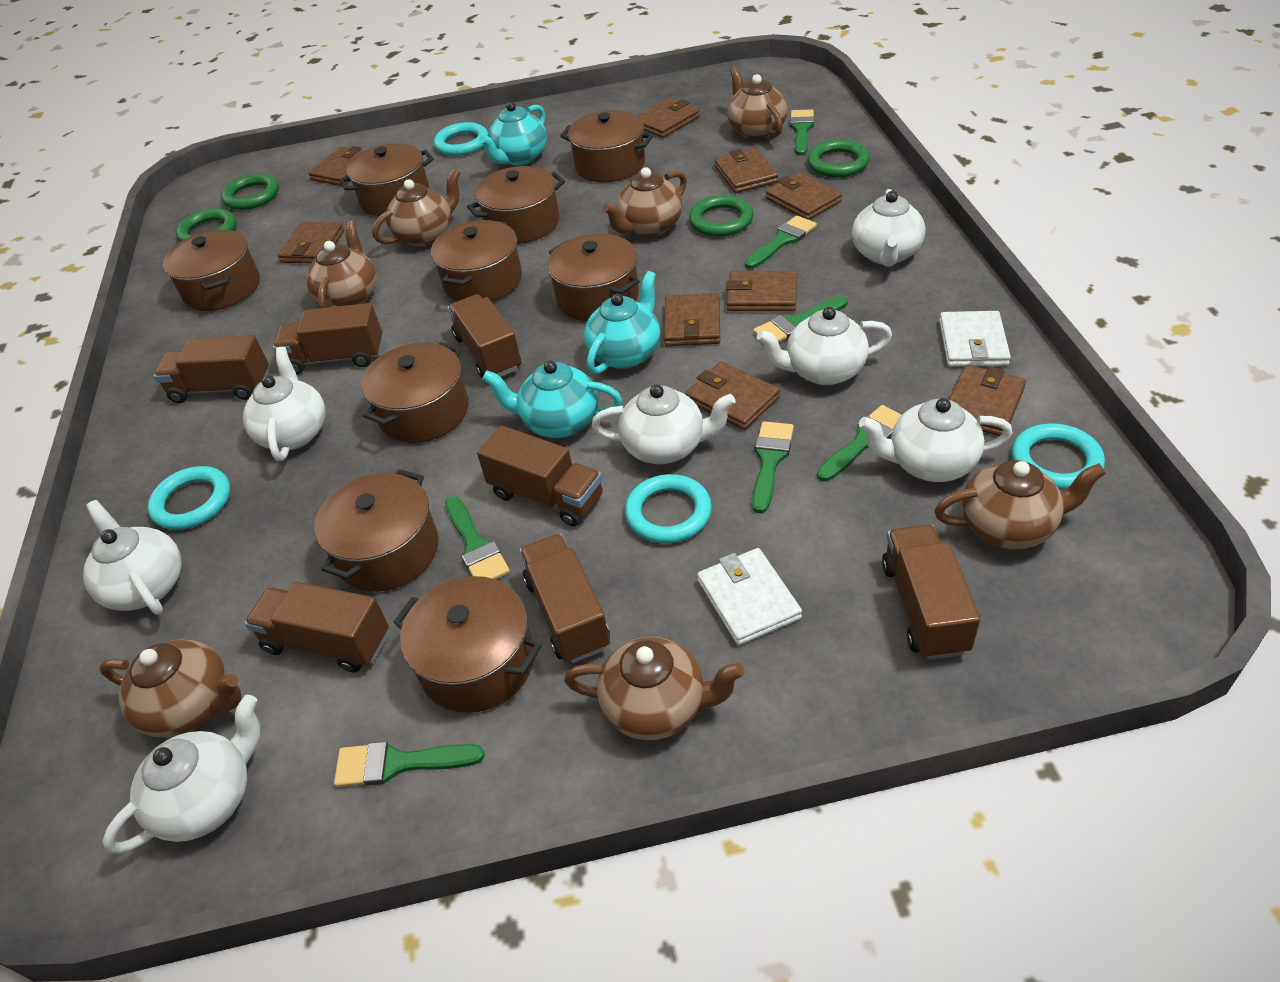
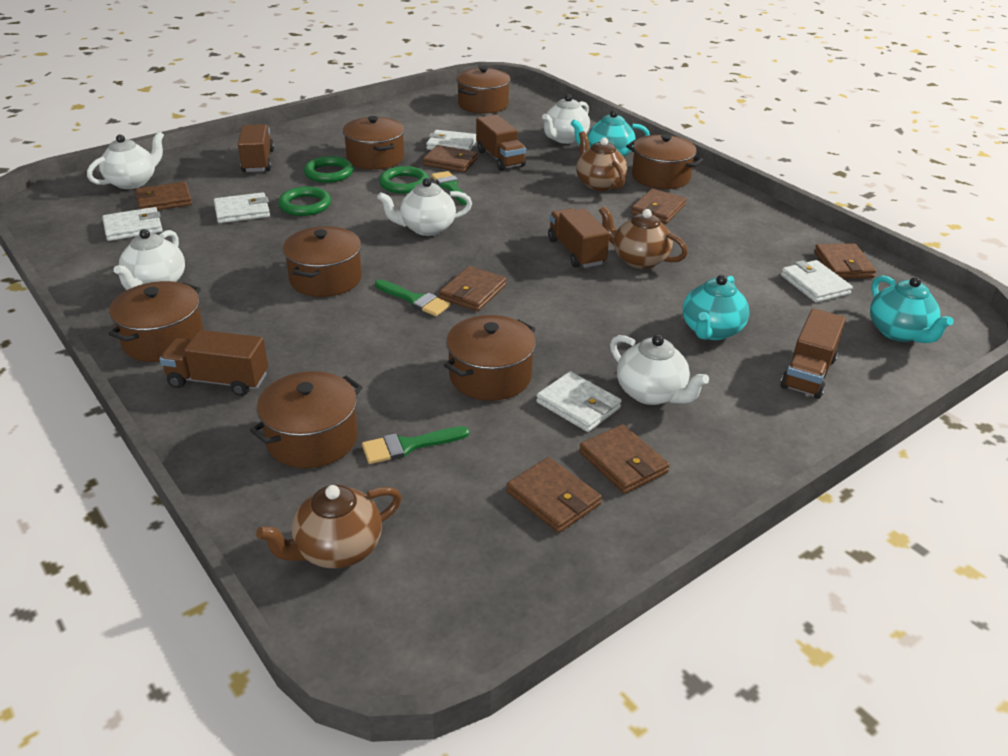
brown pot: 9 -> 7
brown teapot: 7 -> 3
brown truck: 7 -> 5
brown wallet: 9 -> 7
green brush: 7 -> 3
green ring: 4 -> 3
turquoise ring: 4 -> 0
white teapot: 7 -> 5
white wallet: 2 -> 5

